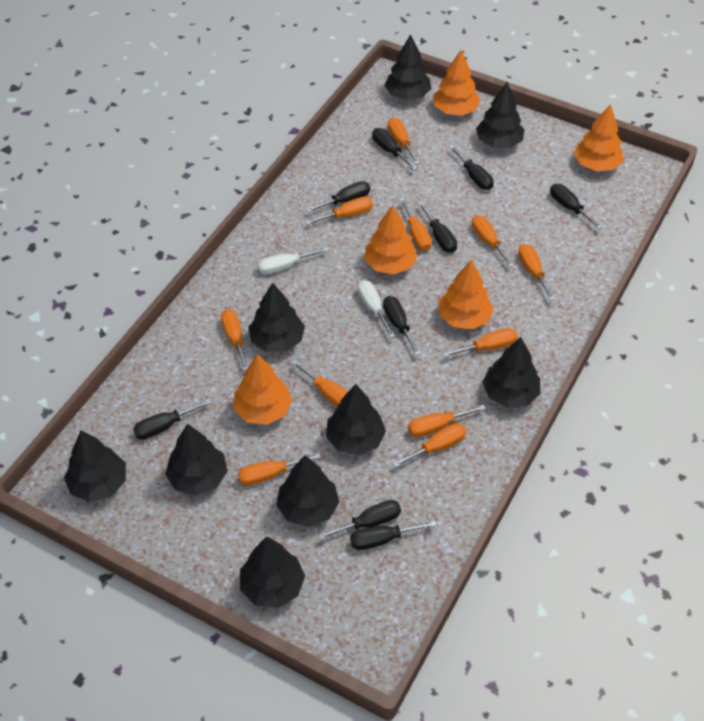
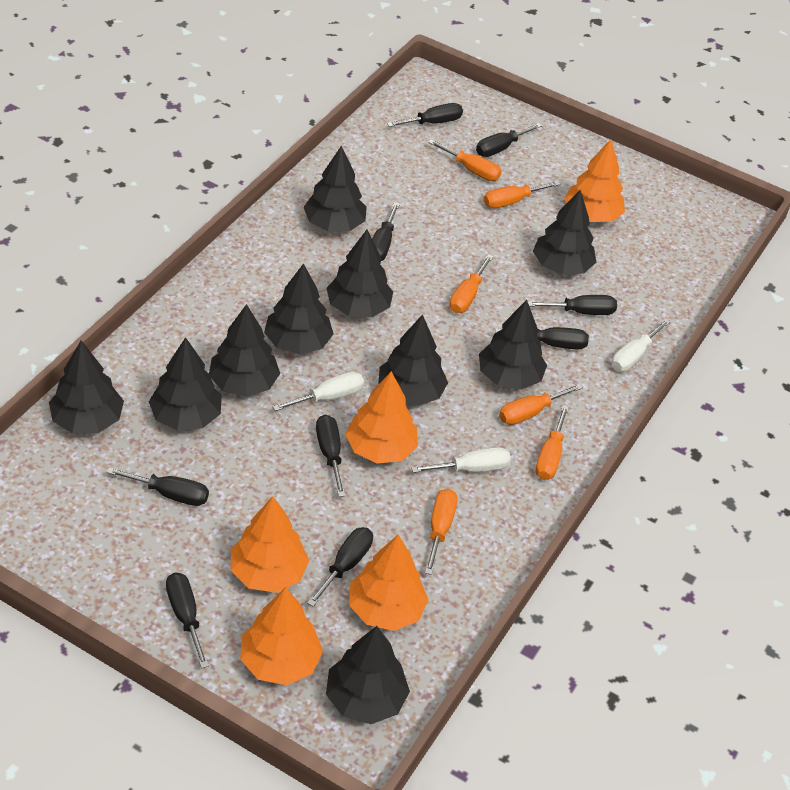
black tree: 9 -> 10
orange screwdriver: 11 -> 6
white screwdriver: 2 -> 3

